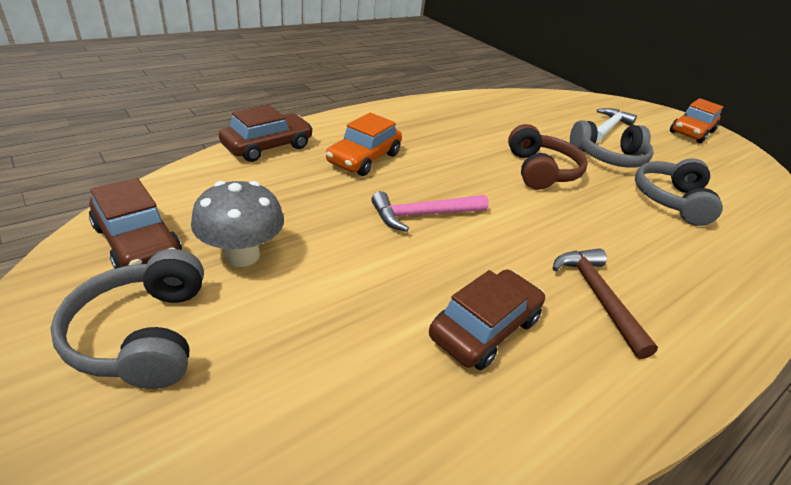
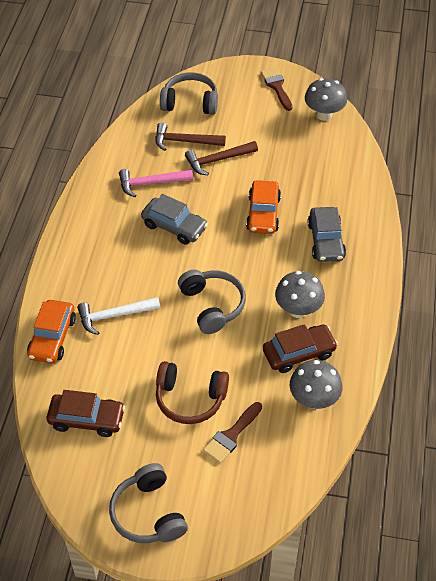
brown brush: 0 -> 2
brown car: 3 -> 2
brown hammer: 1 -> 2
grey car: 0 -> 2
grey mushroom: 1 -> 3

